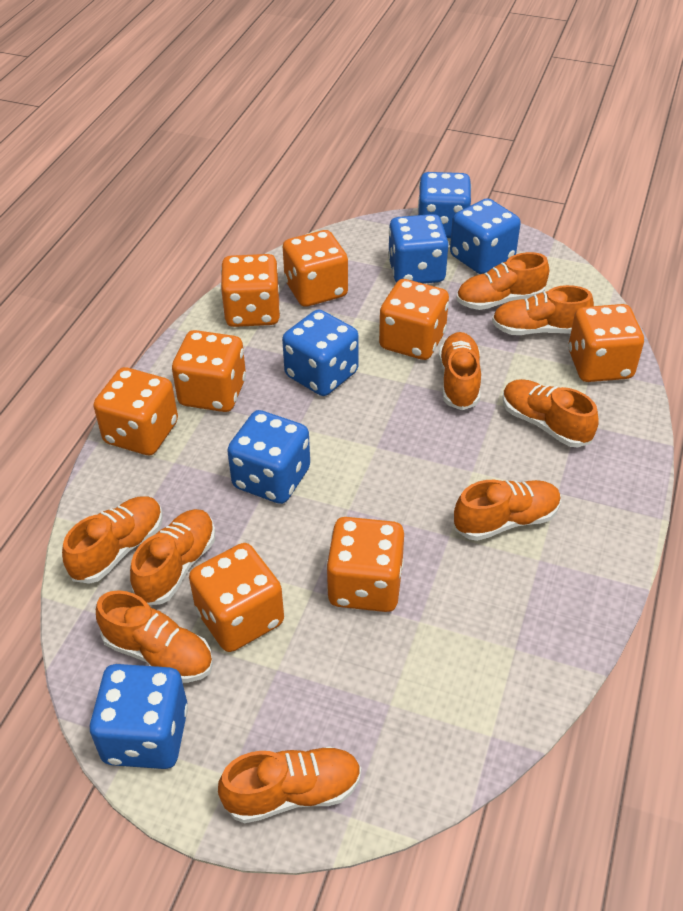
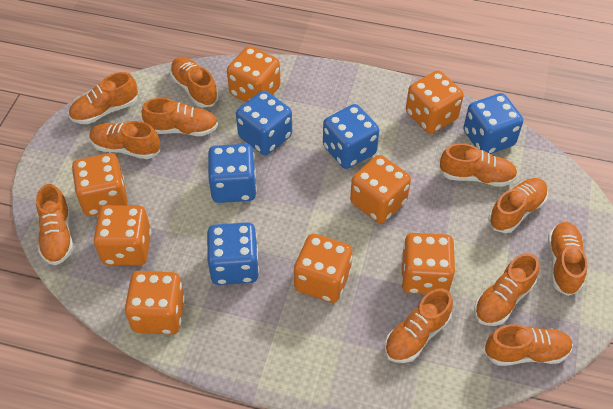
blue dice: 6 -> 5
orange shoe: 9 -> 11

